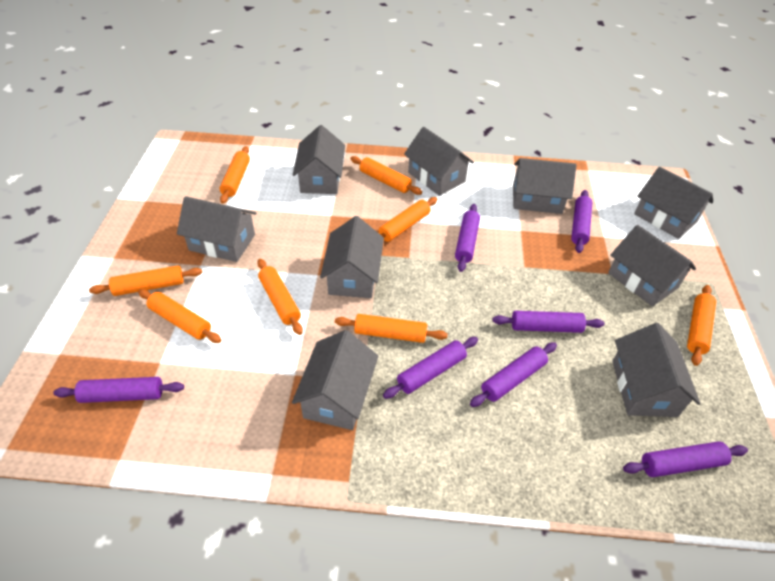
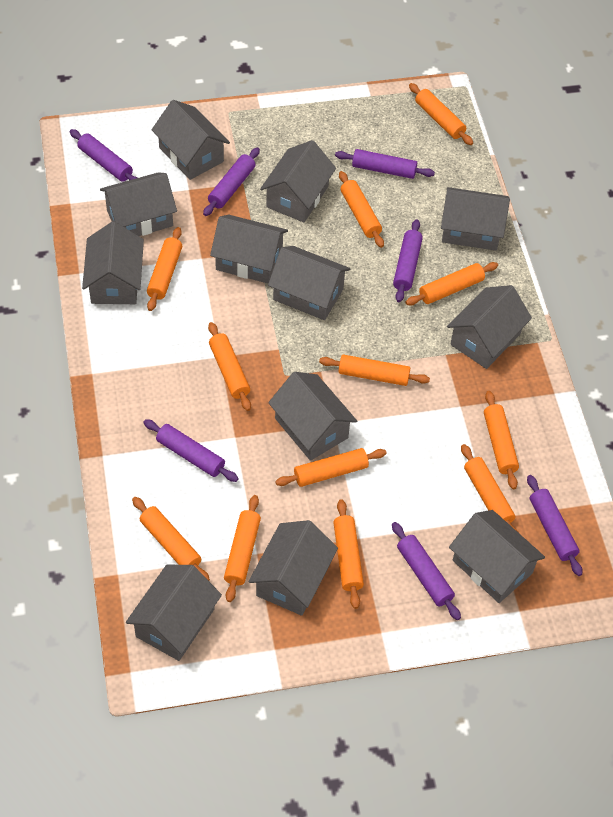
grey house: 9 -> 12
orange rolling pin: 8 -> 12

